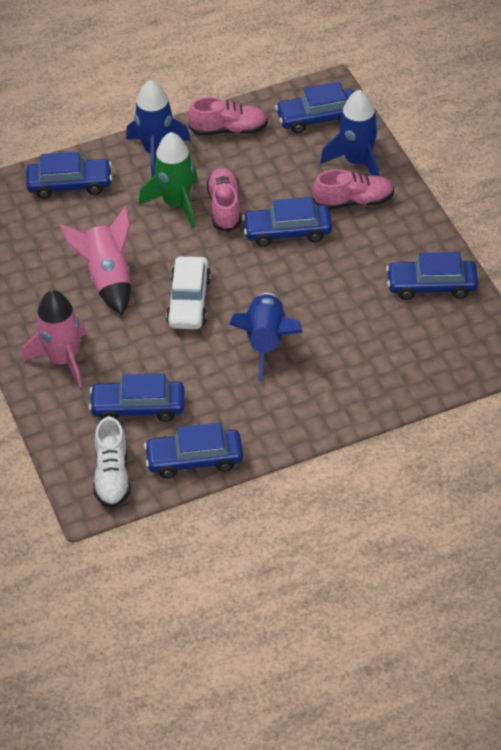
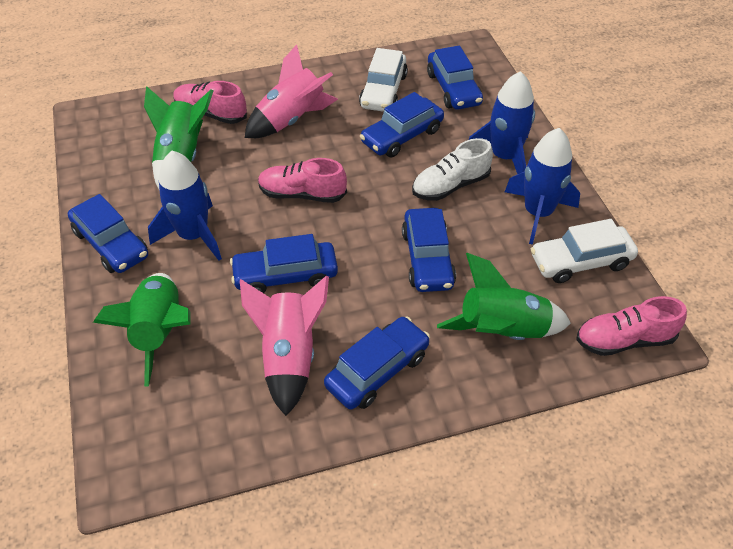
green rocket: 1 -> 3
white car: 1 -> 2

